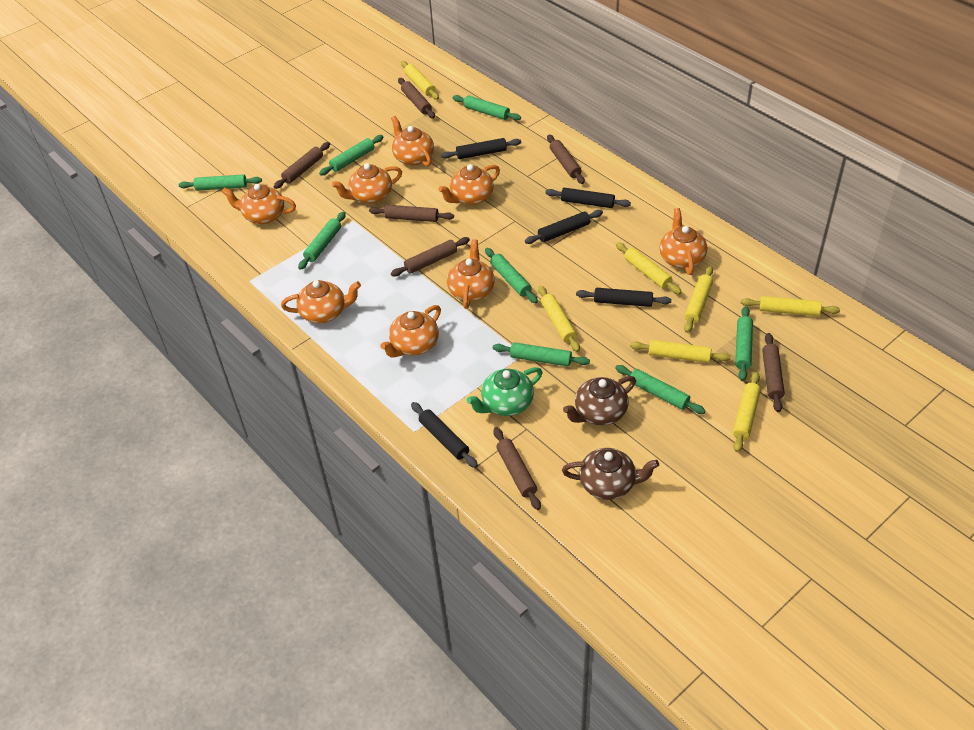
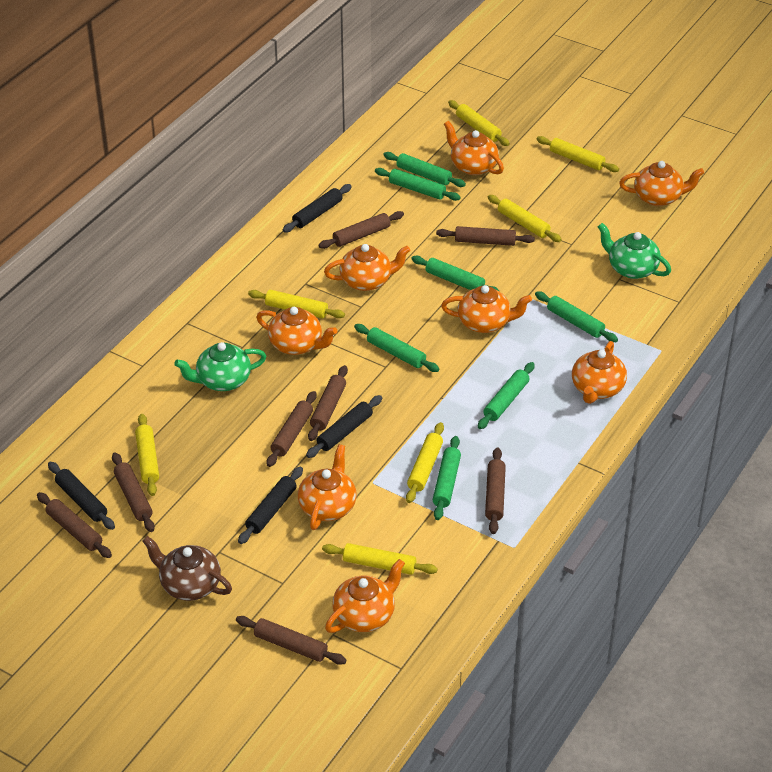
black rolling pin: 5 -> 4
brown rolling pin: 7 -> 8
brown teapot: 2 -> 1
green rolling pin: 8 -> 7
green teapot: 1 -> 2

